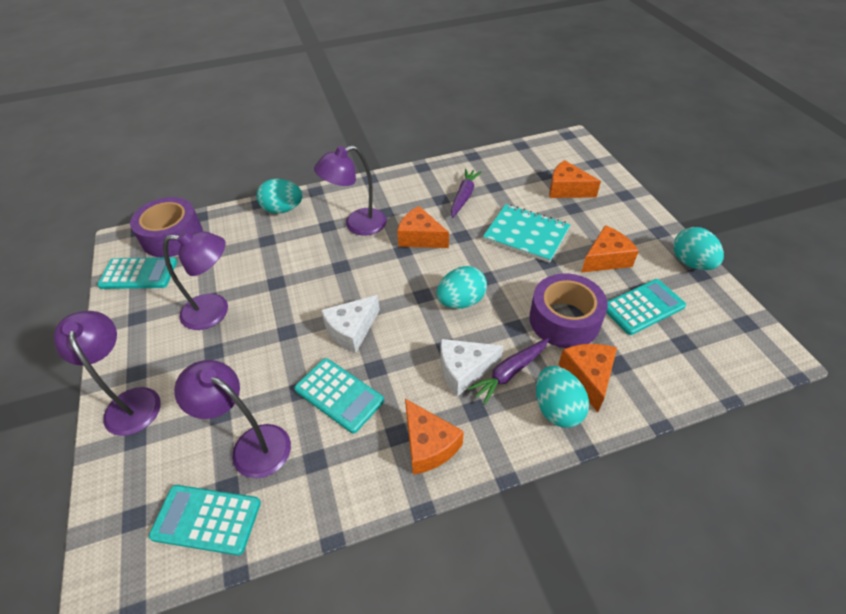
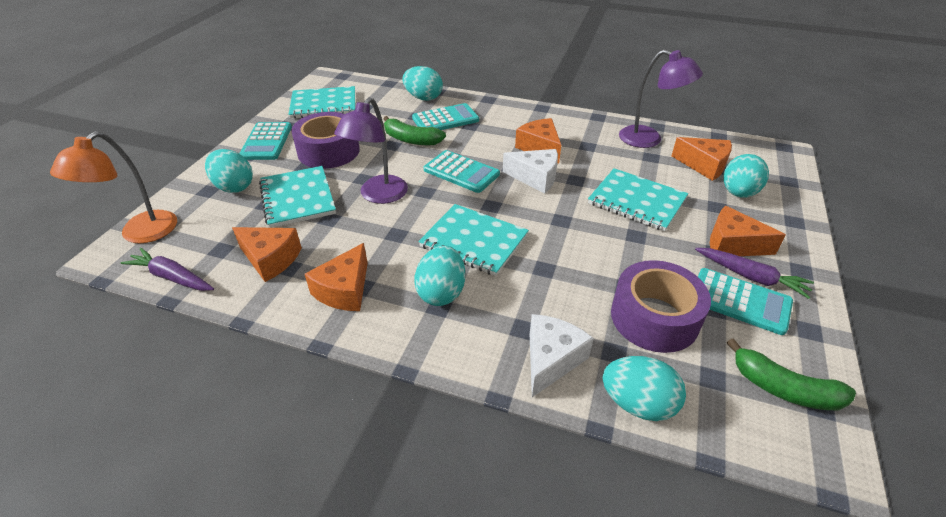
green banana: 0 -> 2
orange lamp: 0 -> 1
purple lamp: 4 -> 2
turquoise egg: 4 -> 5
turquoise notebook: 1 -> 4

